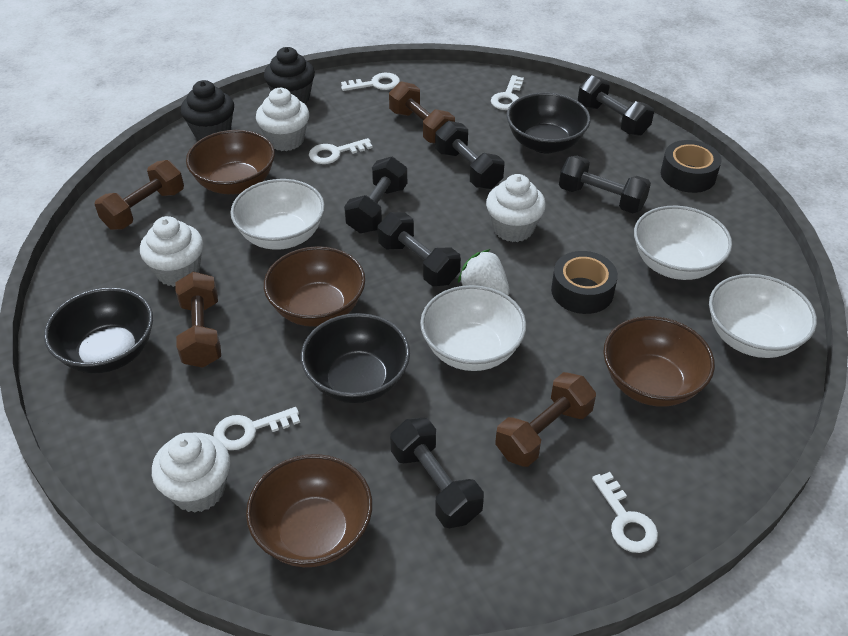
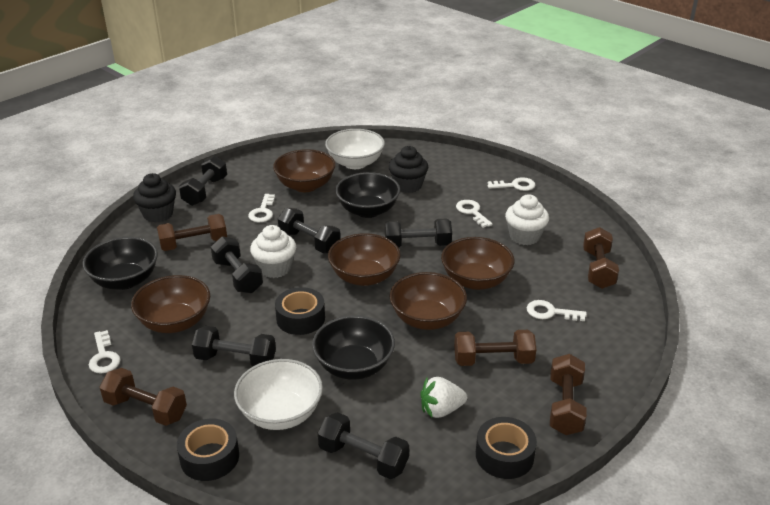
black tape: 2 -> 3
brown bowl: 4 -> 5
brown dumbbell: 4 -> 5
white bowl: 4 -> 2
white cupcake: 4 -> 2

